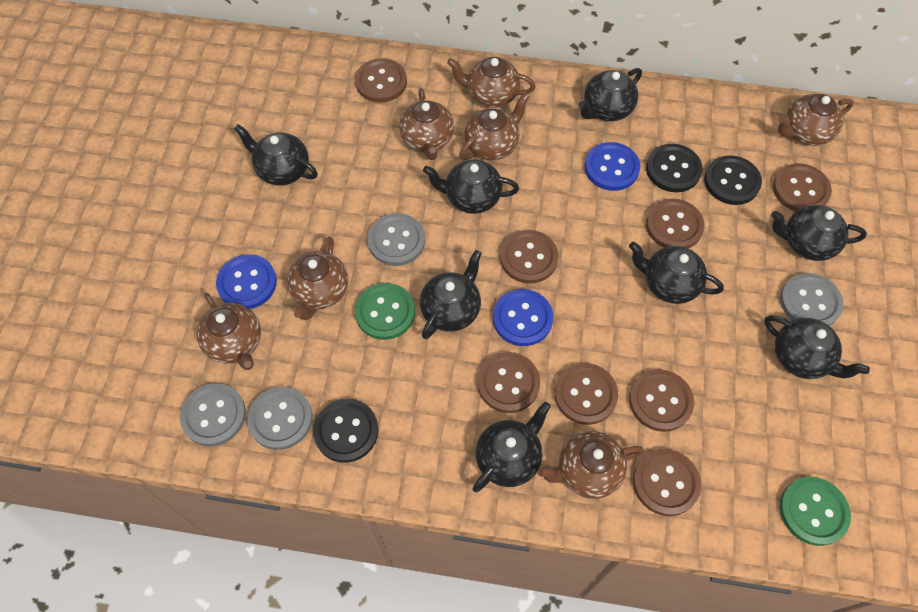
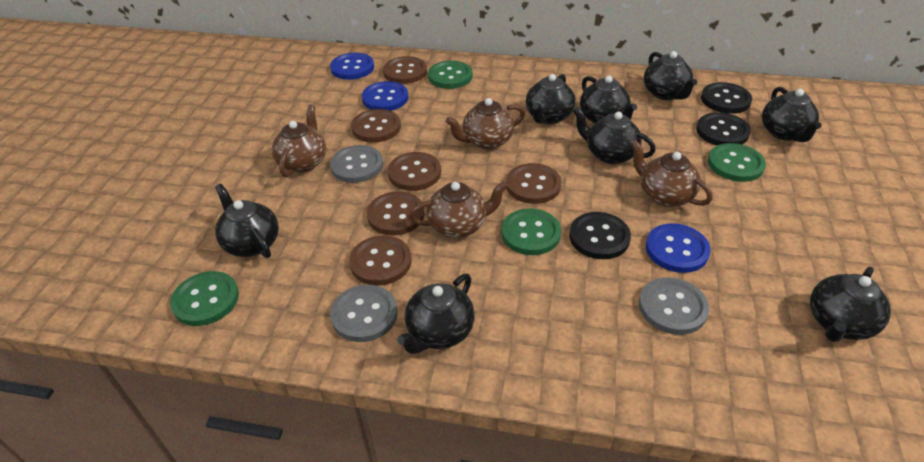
brown button: 8 -> 6
brown teapot: 7 -> 4
green button: 2 -> 4
grey button: 4 -> 3

